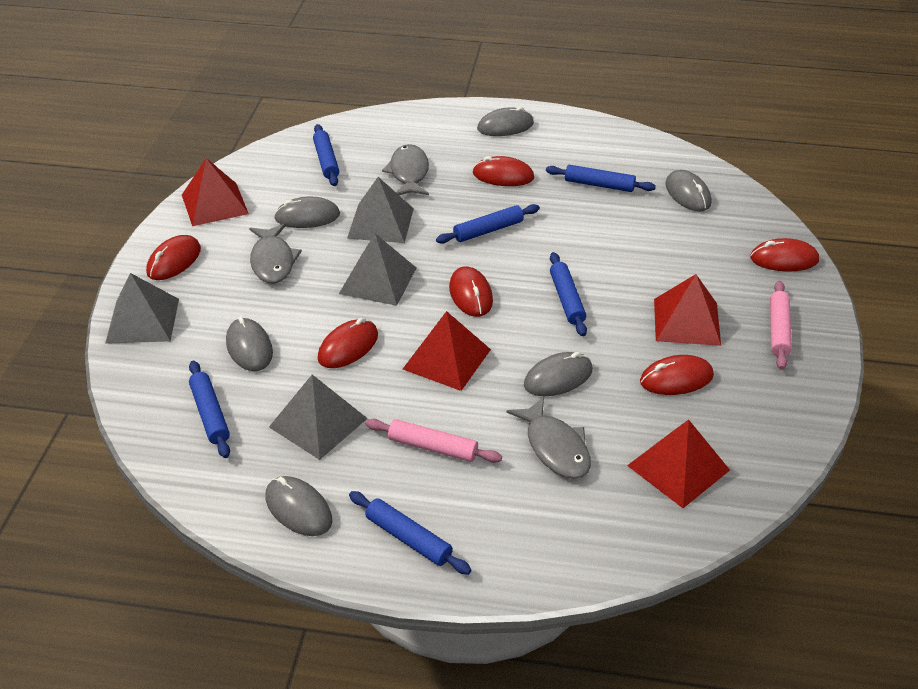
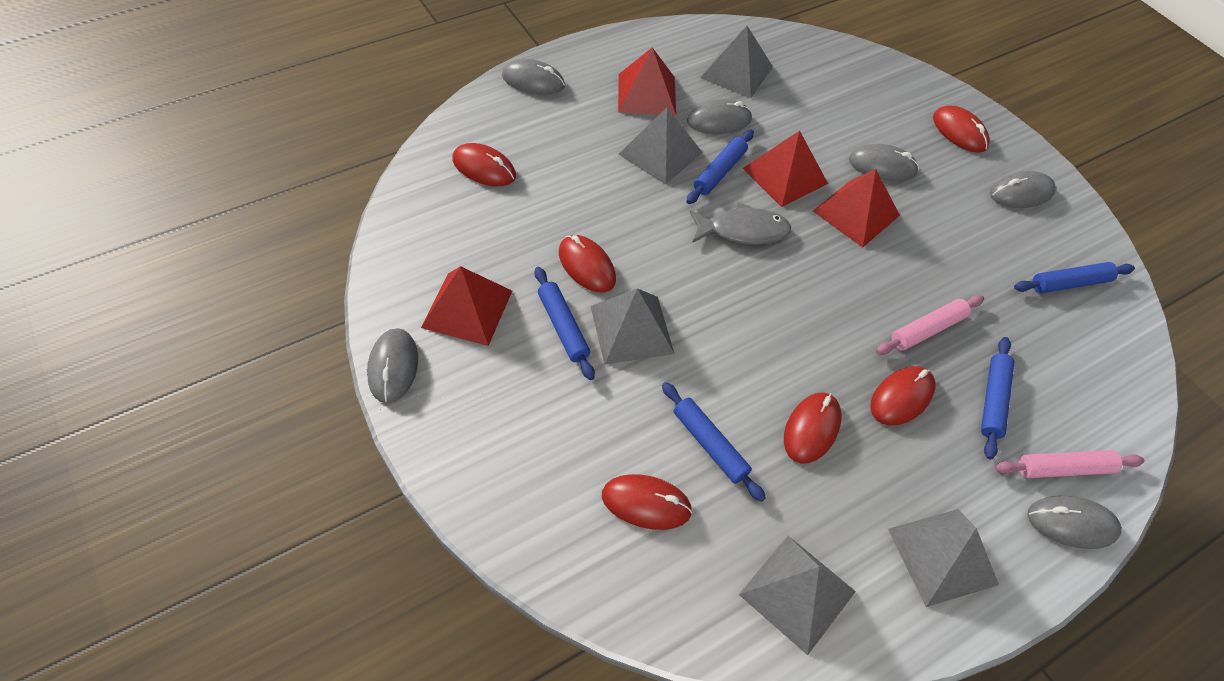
blue rolling pin: 6 -> 5
grey fish: 3 -> 1
grey pyramid: 4 -> 5

